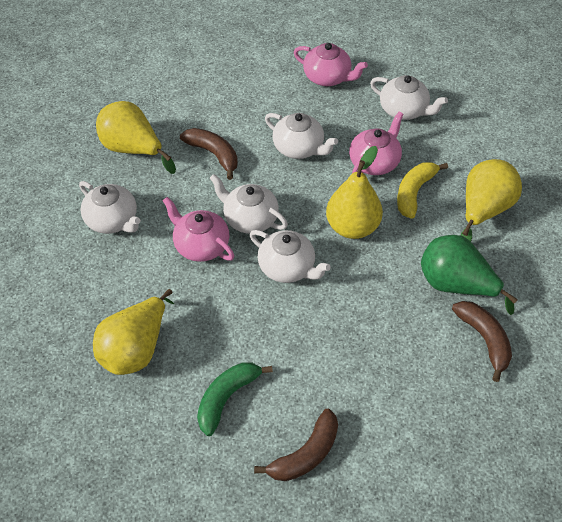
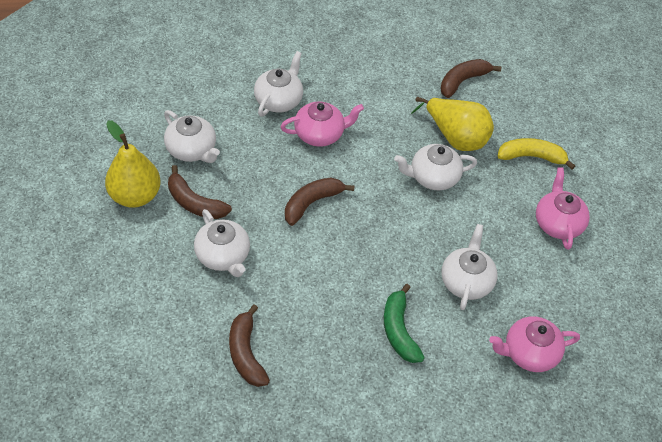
brown banana: 3 -> 4
green pear: 1 -> 0
yellow pear: 4 -> 2

